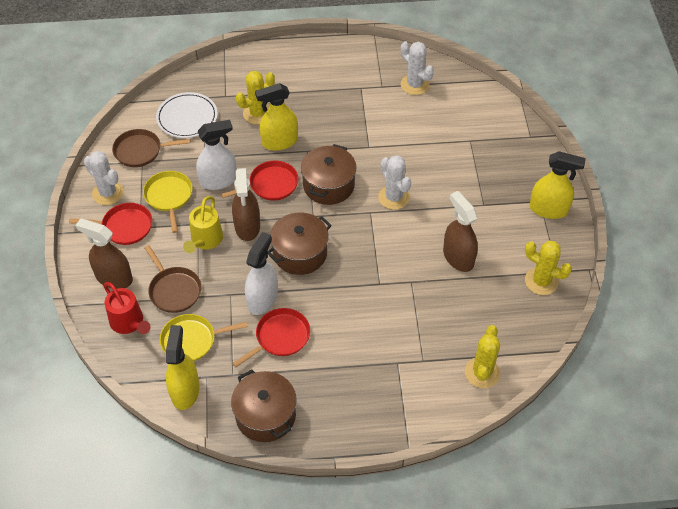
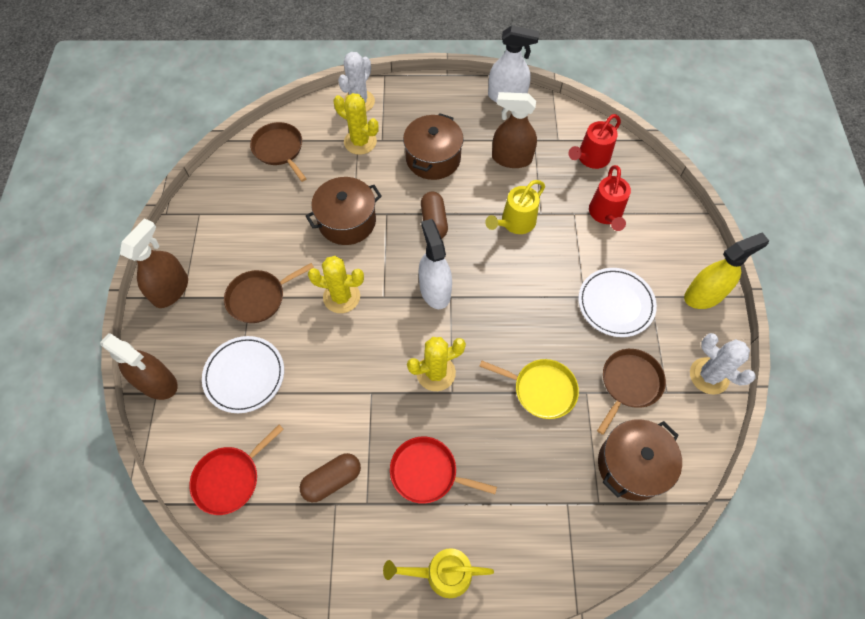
brown capsule: 0 -> 2
brown pan: 2 -> 3
red pan: 3 -> 2
red watering can: 1 -> 2
white cactus: 3 -> 2
white plate: 1 -> 2
yellow pan: 2 -> 1
yellow spray bottle: 3 -> 1
yellow watering can: 1 -> 2

